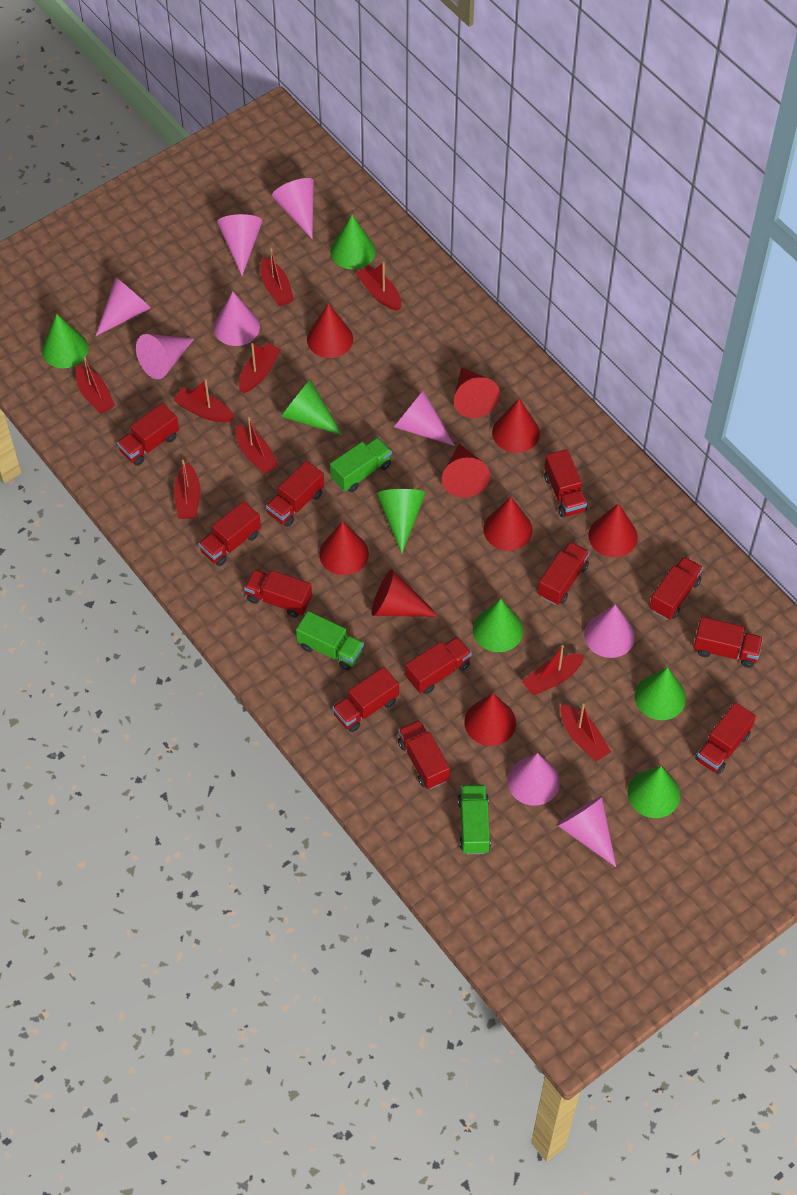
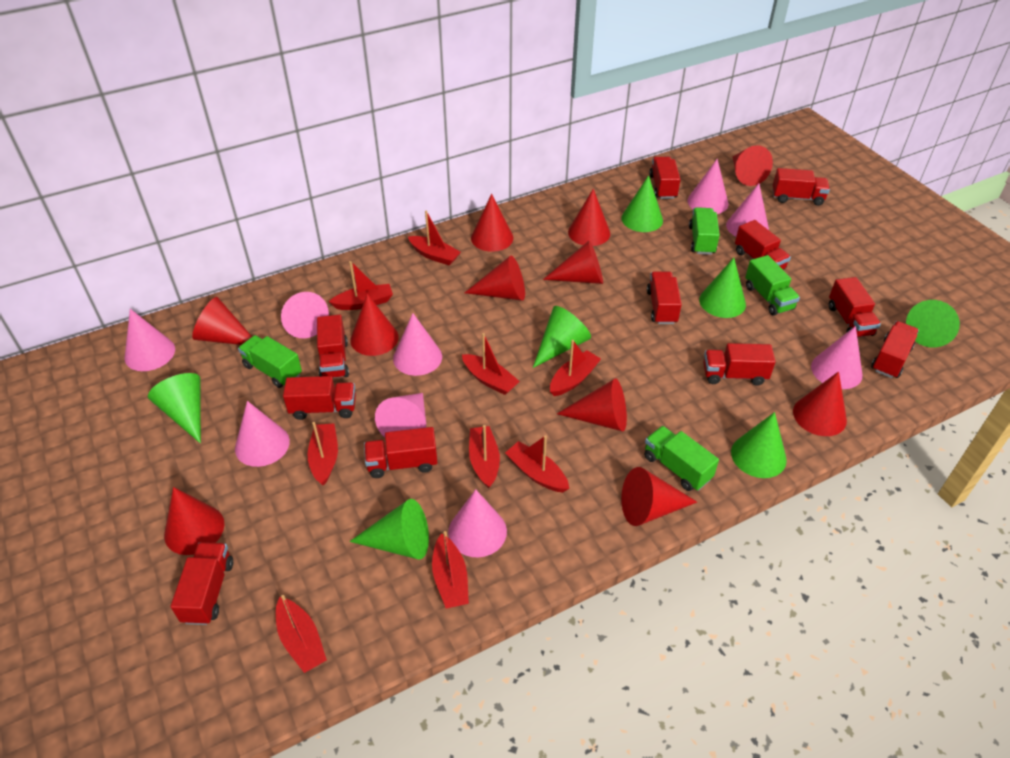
green truck: 3 -> 4
red cone: 9 -> 11
red truck: 12 -> 11

